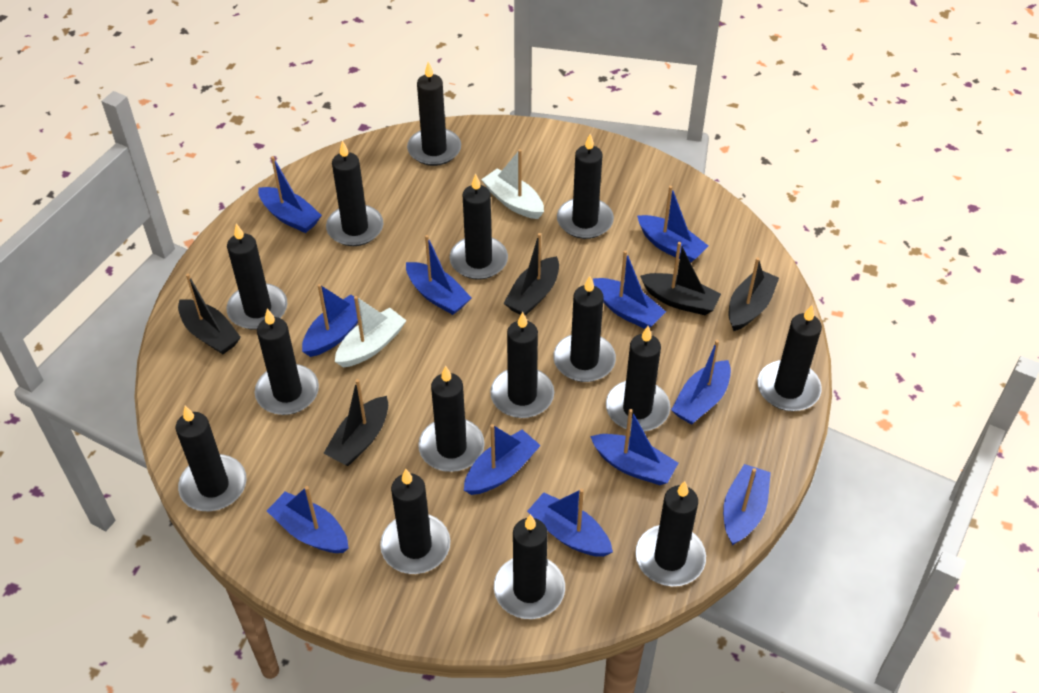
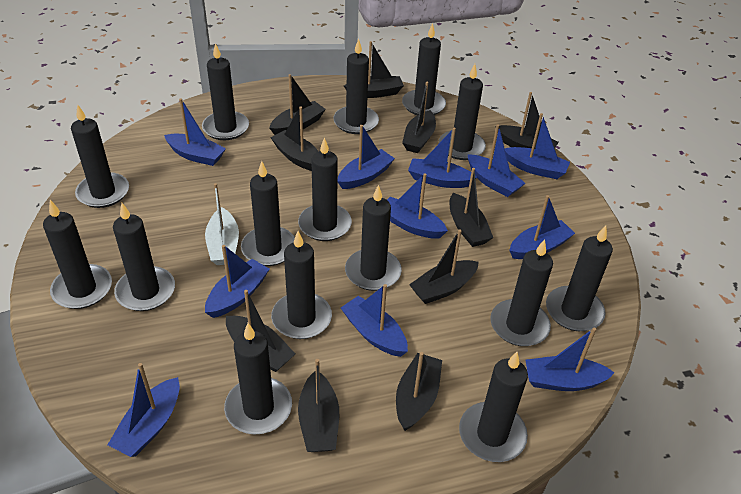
black boat: 5 -> 10
white boat: 2 -> 1

